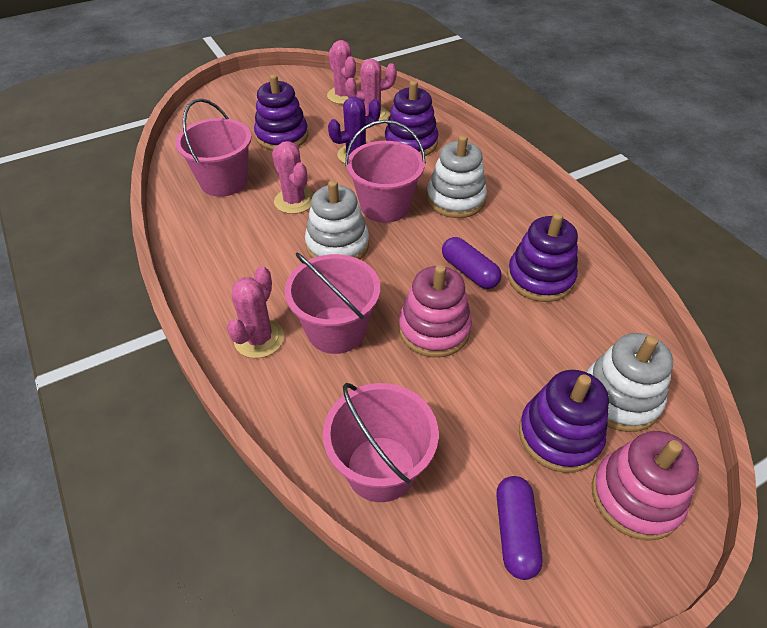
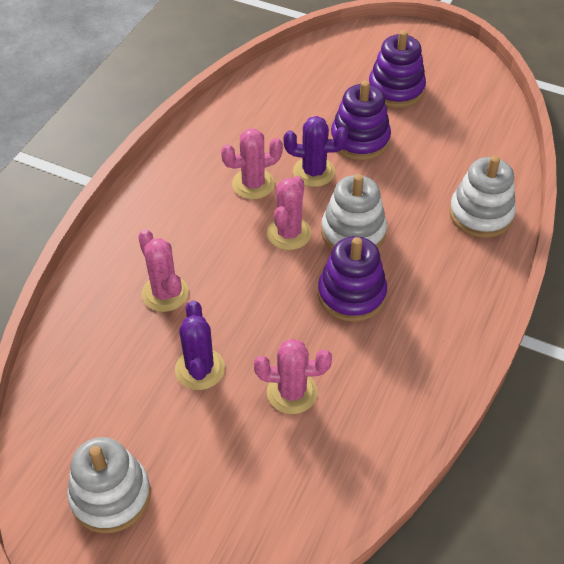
pink bucket: 4 -> 0
pink stacking toy: 2 -> 0
purple cactus: 1 -> 2
purple capsule: 2 -> 0
purple stacking toy: 4 -> 3

